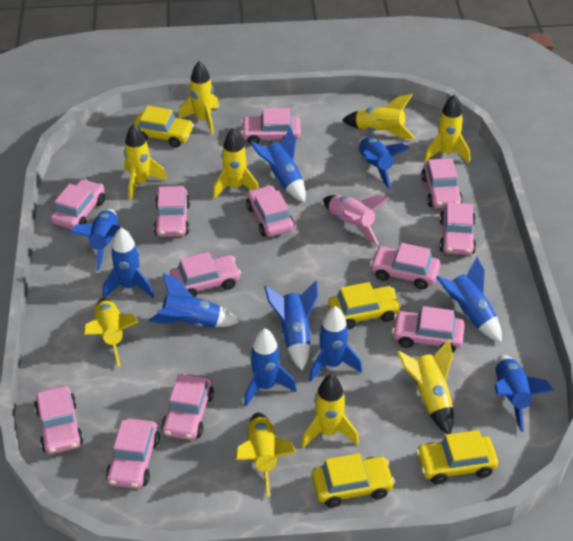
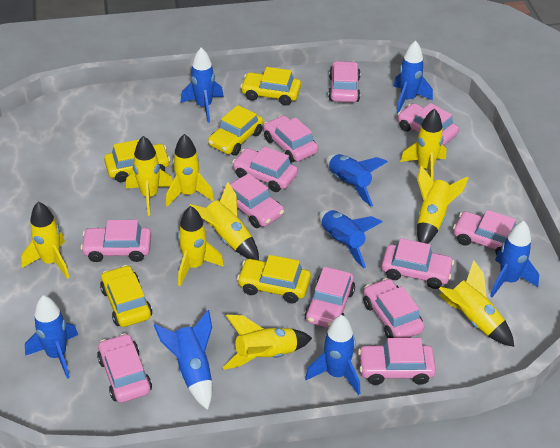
blue rocket: 10 -> 8
pink rocket: 1 -> 0
yellow car: 4 -> 5

